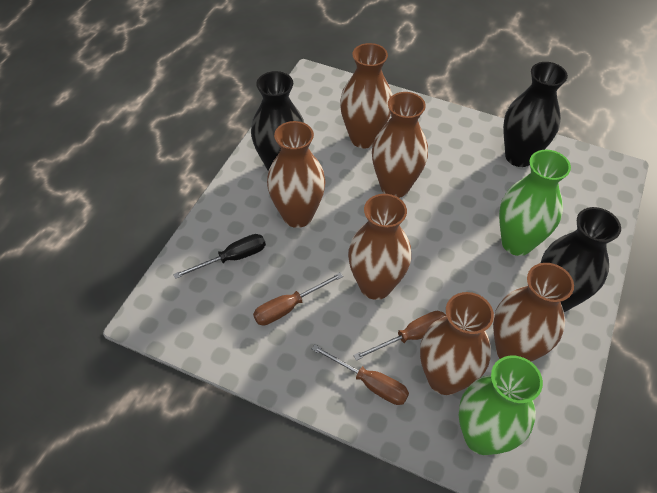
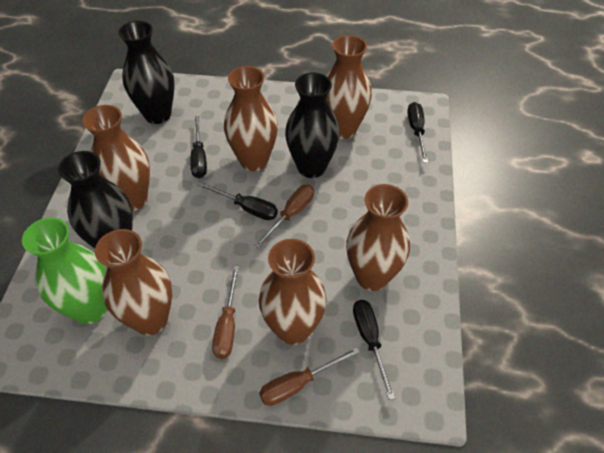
black screwdriver: 1 -> 4
green vase: 2 -> 1

